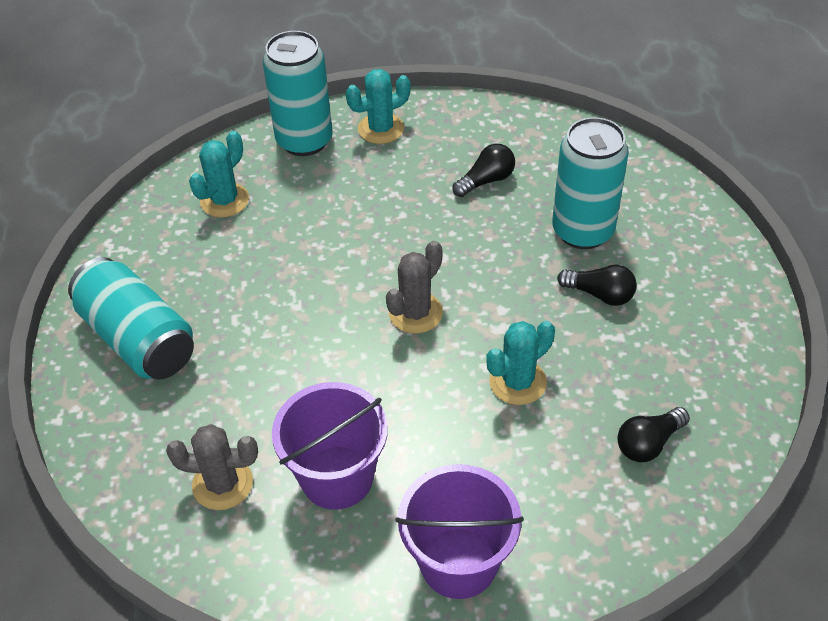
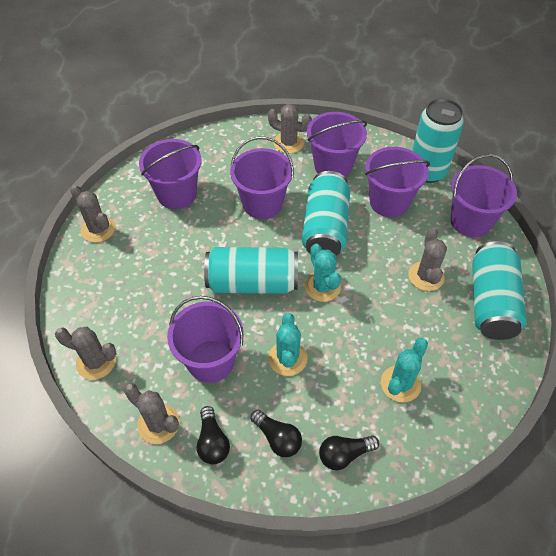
grey cactus: 2 -> 5
purple bucket: 2 -> 6
turquoise can: 3 -> 4

